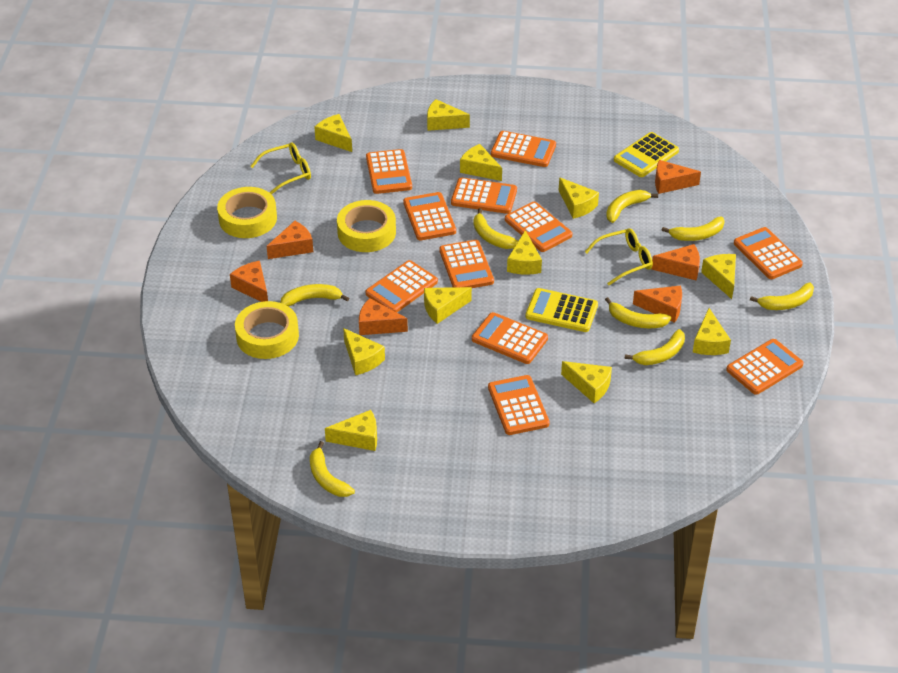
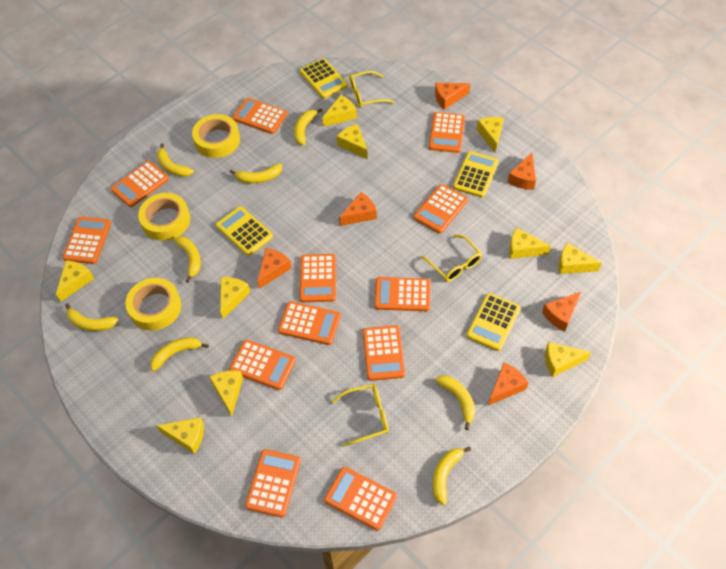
orange calculator: 11 -> 12
yellow calculator: 2 -> 4
yellow cheese: 11 -> 10
yellow glasses: 2 -> 3

